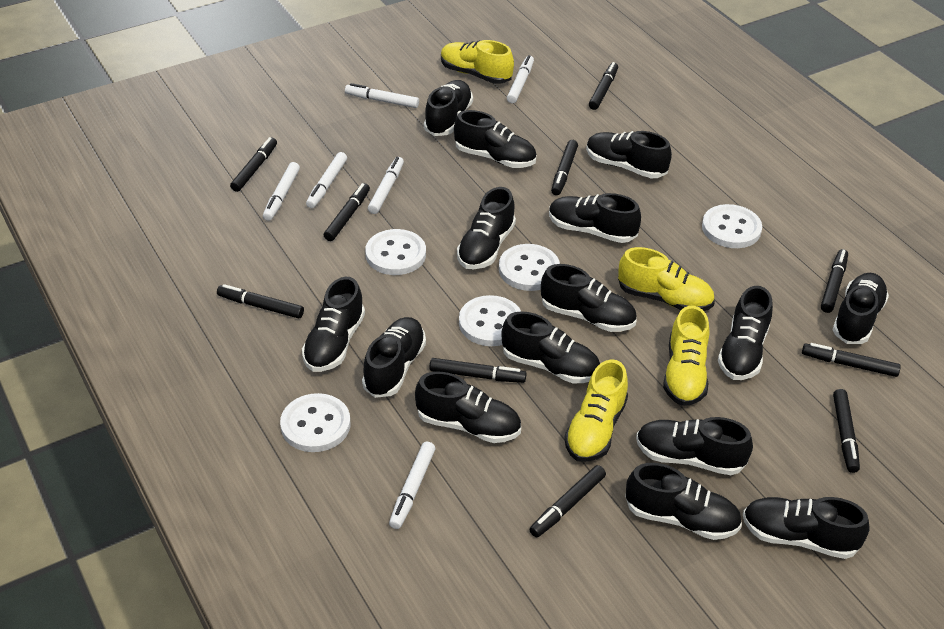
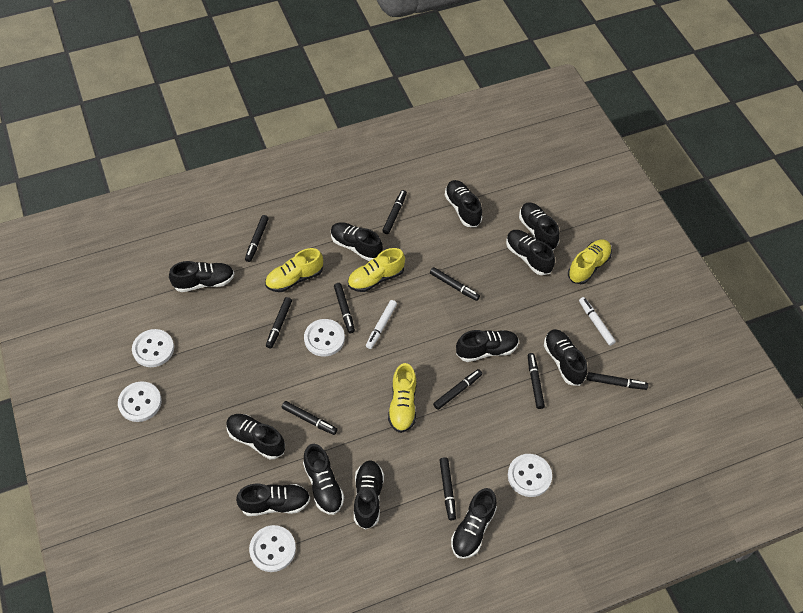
black shoe: 15 -> 12
white marker: 6 -> 2

